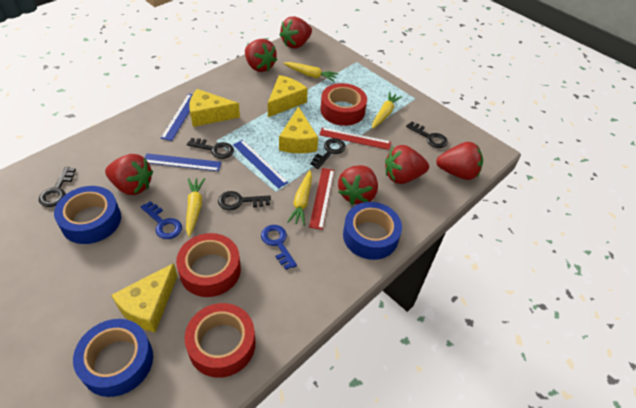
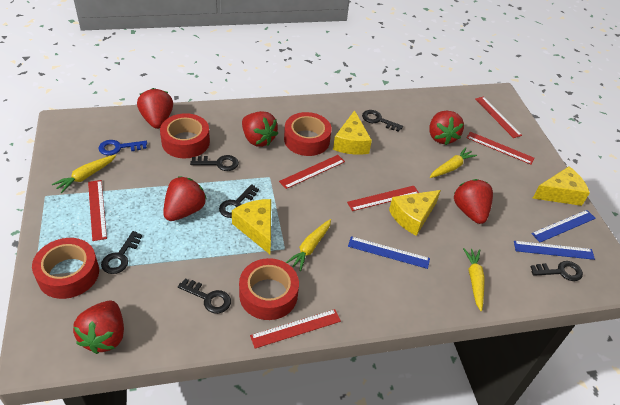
black key: 5 -> 6
blue key: 2 -> 1
blue tape: 3 -> 0
red ruler: 2 -> 6
red tape: 3 -> 4

